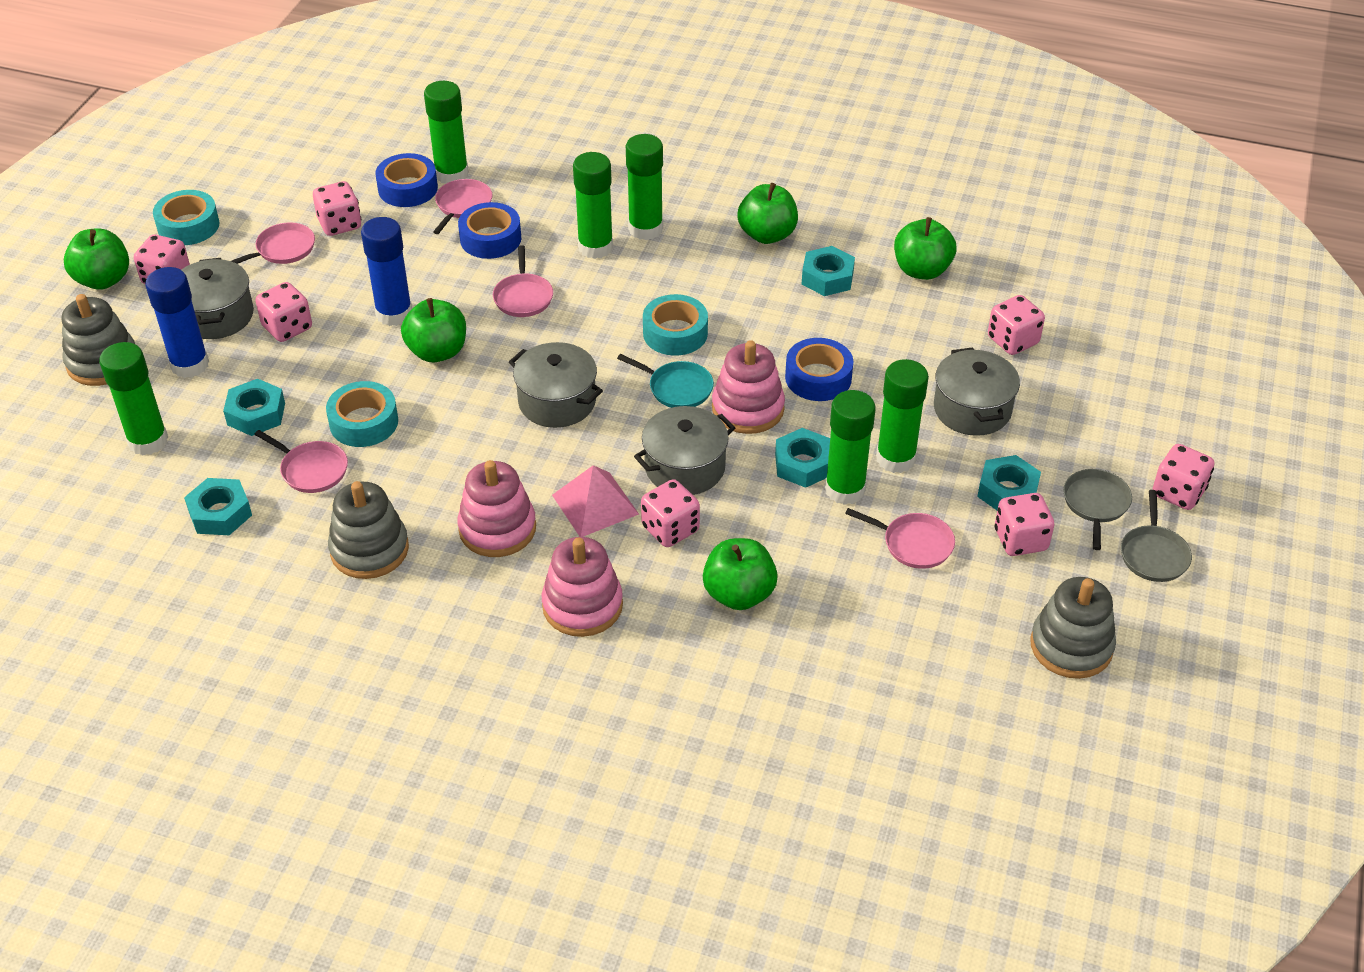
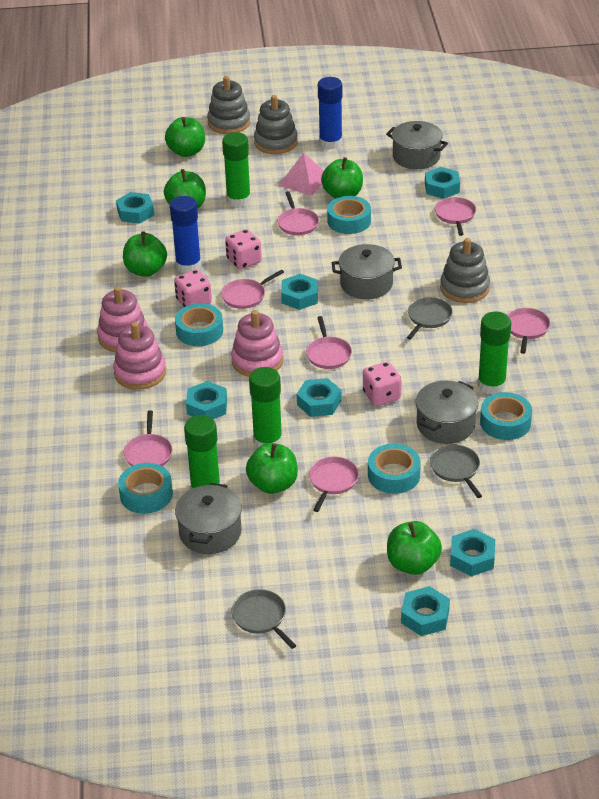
blue tape: 3 -> 0
green apple: 5 -> 6
green glue stick: 6 -> 4
grey pan: 2 -> 3
pink dice: 7 -> 3
pink pan: 5 -> 7
turquoise nut: 5 -> 7
turquoise pan: 1 -> 0
turquoise tape: 3 -> 5

